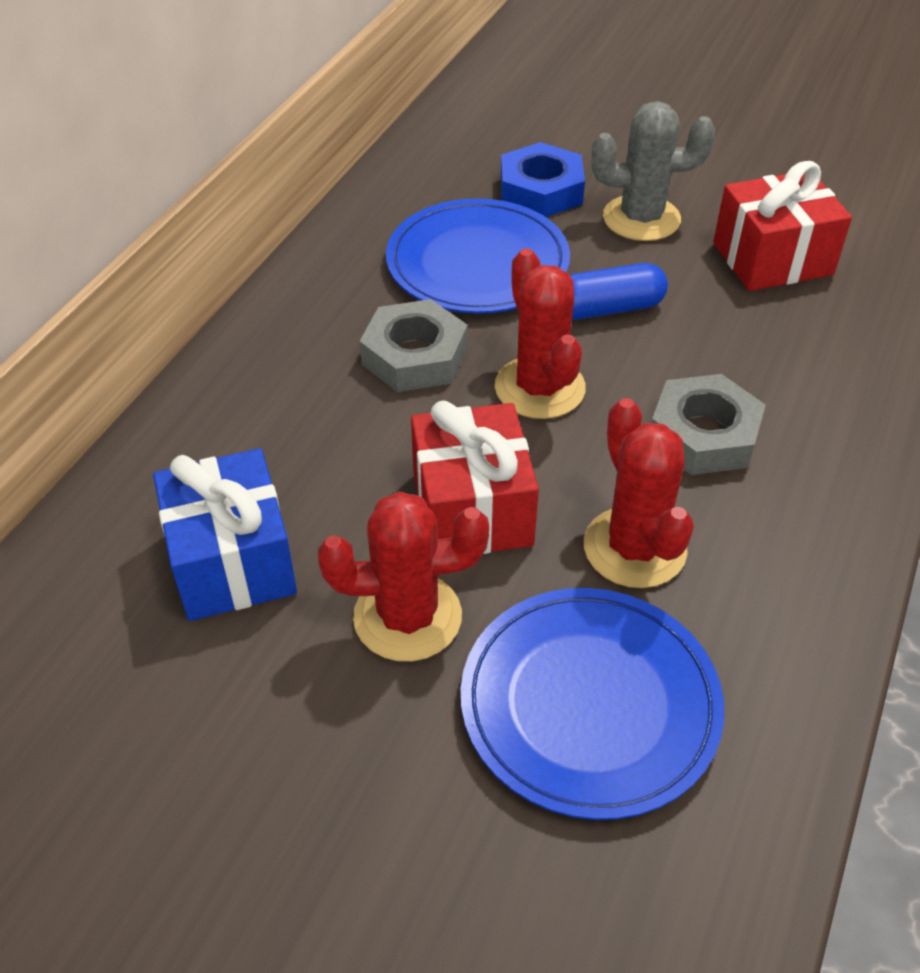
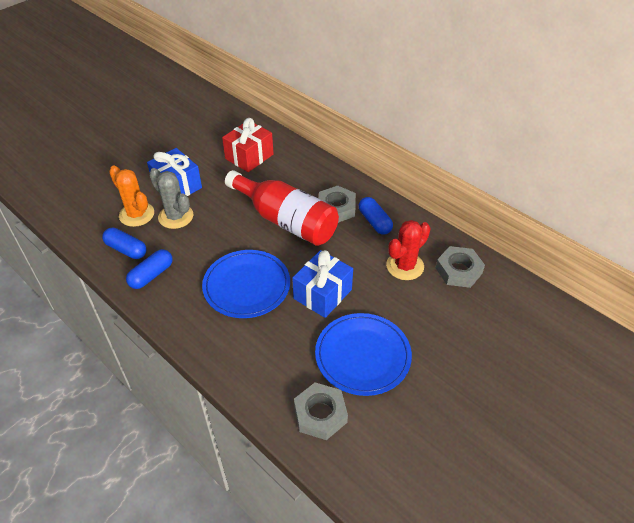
blue capsule: 1 -> 3
blue gift: 1 -> 2
blue nut: 1 -> 0
grey nut: 2 -> 3
orange cactus: 0 -> 1
red bottle: 0 -> 1
red cactus: 3 -> 1
red gift: 2 -> 1

